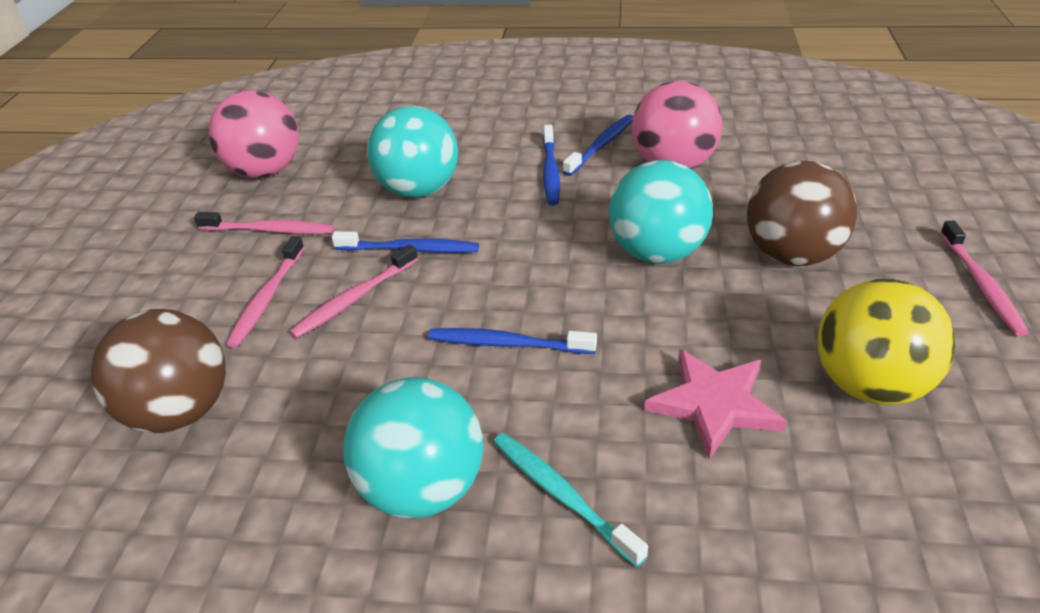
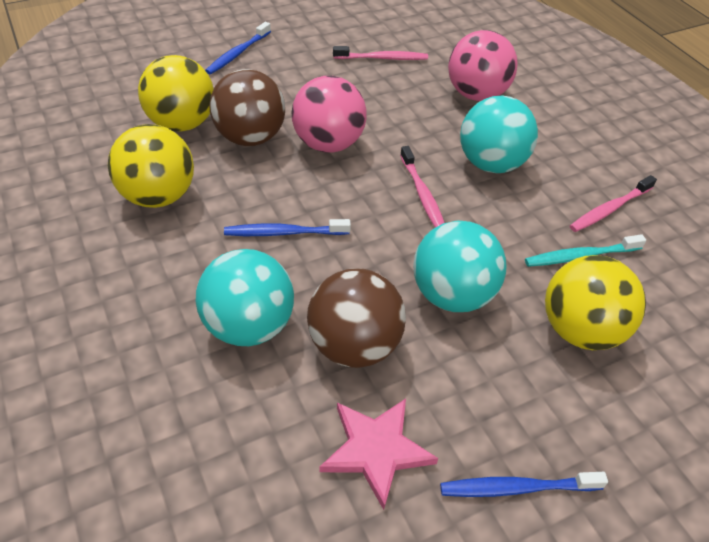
blue toothbrush: 4 -> 3
pink toothbrush: 4 -> 3
yellow ball: 1 -> 3

